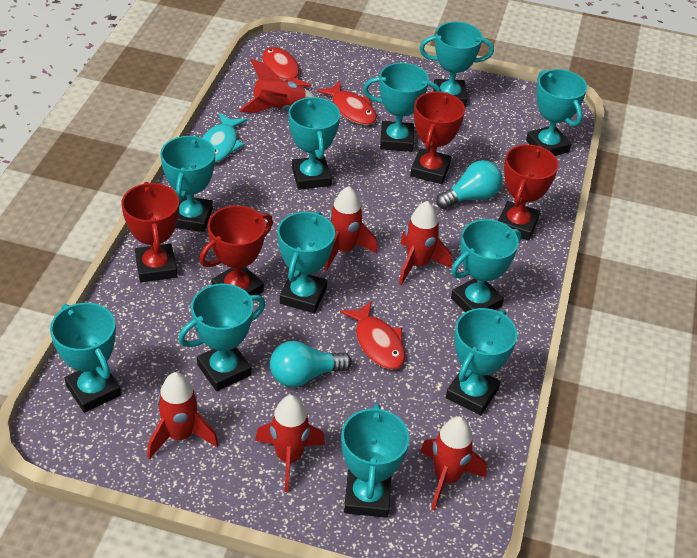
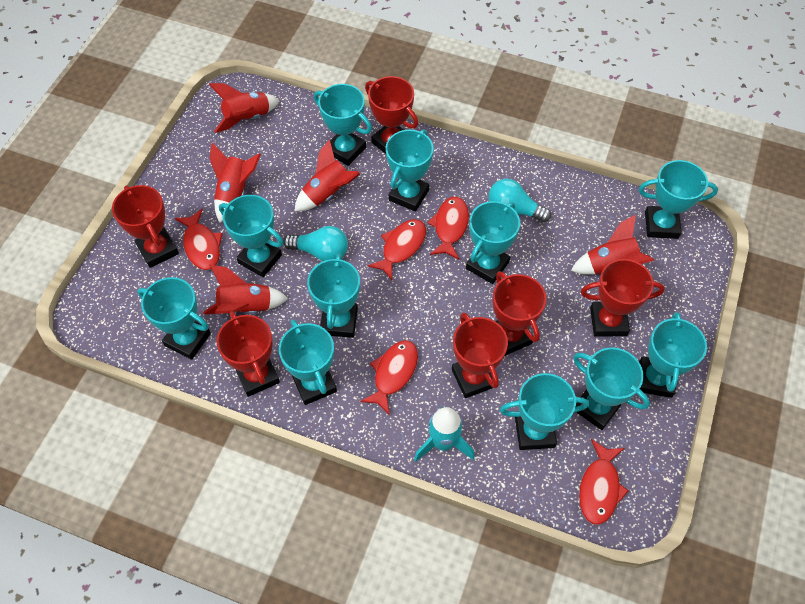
red fish: 3 -> 5
red rocket: 6 -> 5
red trophy: 4 -> 6
turquoise fish: 1 -> 0
turquoise rocket: 0 -> 1

